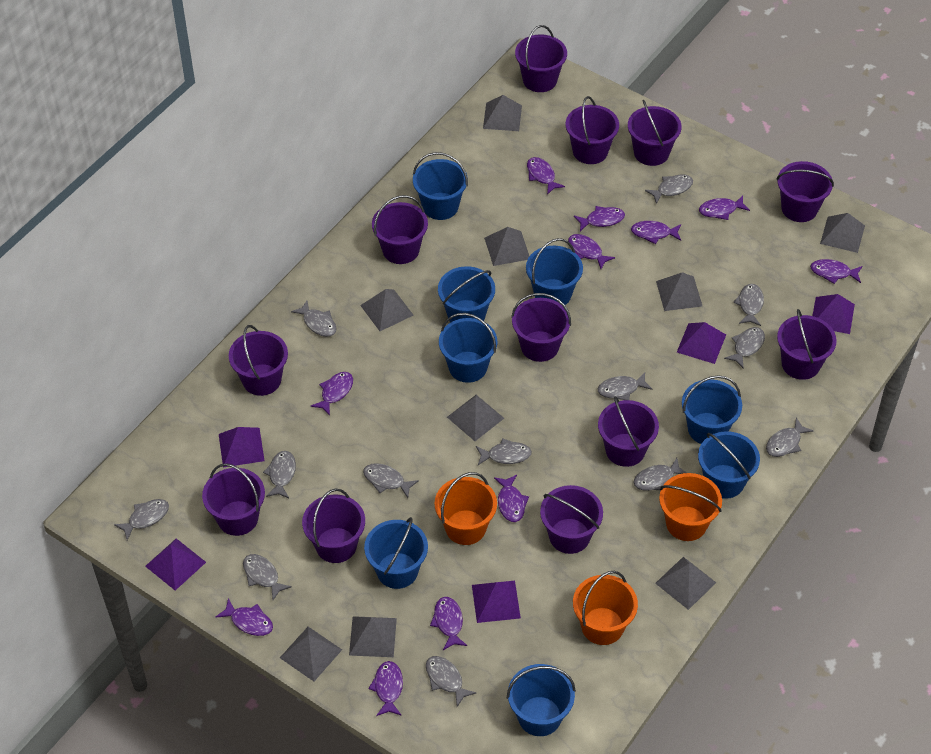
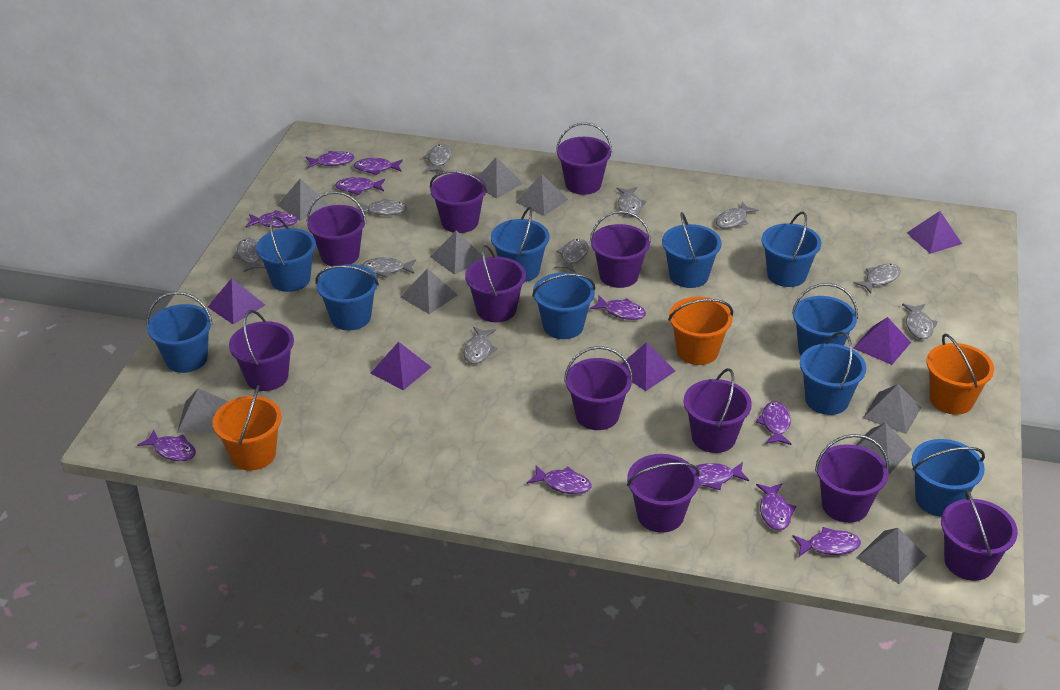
blue bucket: 8 -> 10
grey fish: 13 -> 10
purple bucket: 12 -> 11

